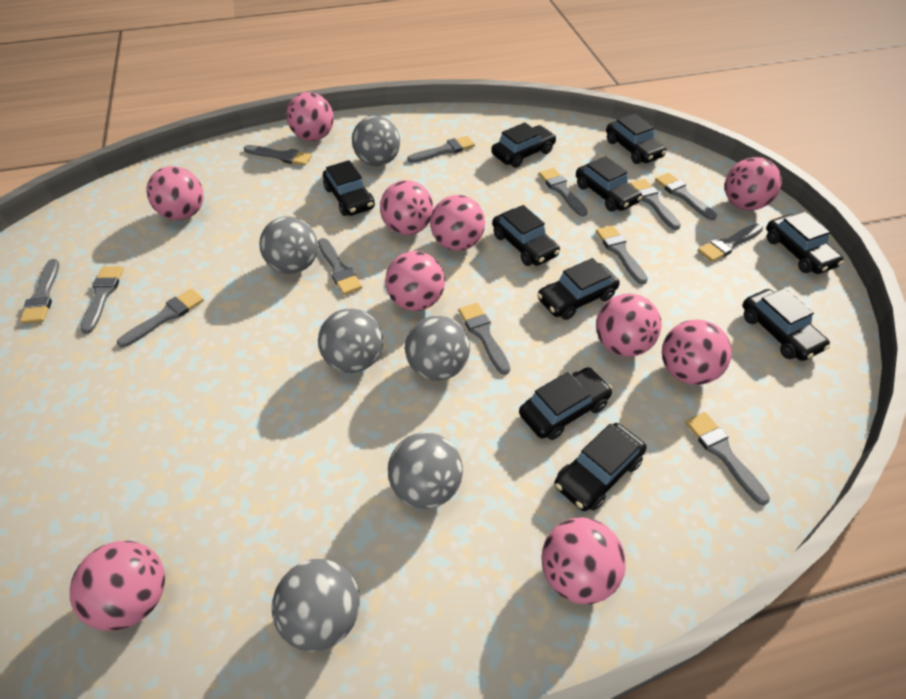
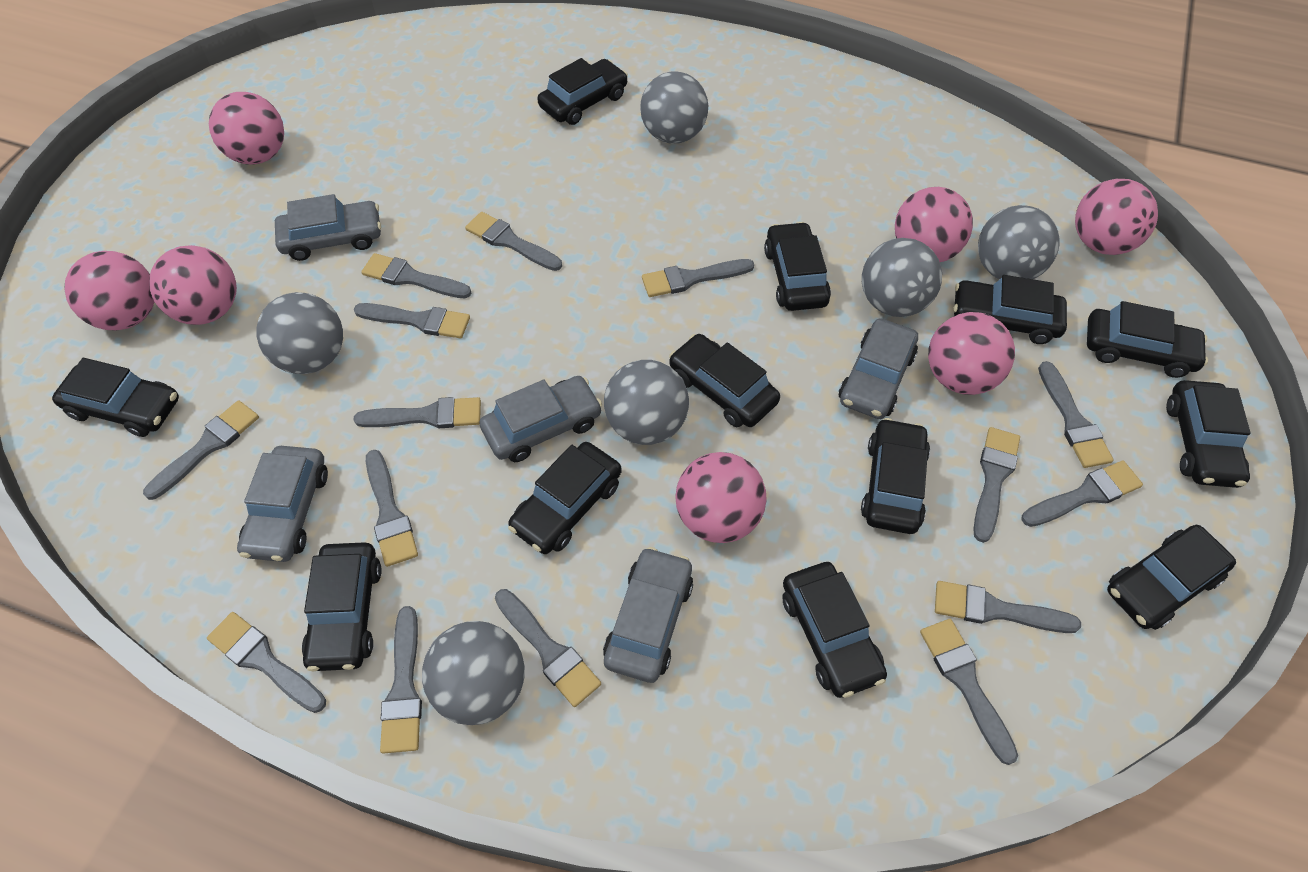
black car: 10 -> 12
grey brush: 13 -> 15
grey car: 0 -> 5
pink ball: 10 -> 7

